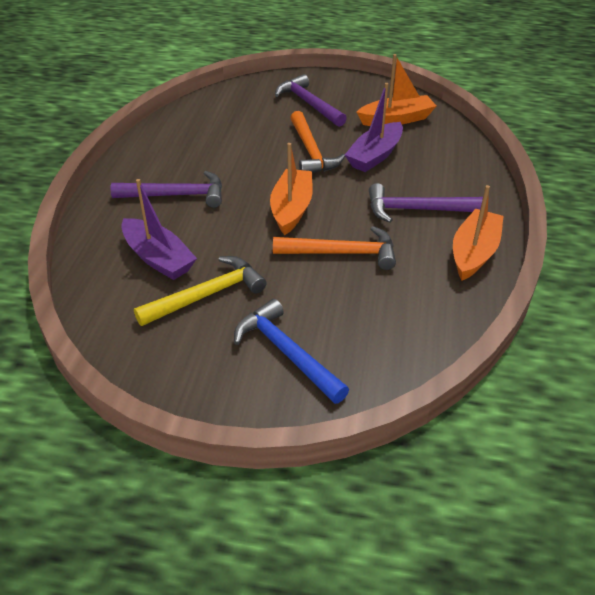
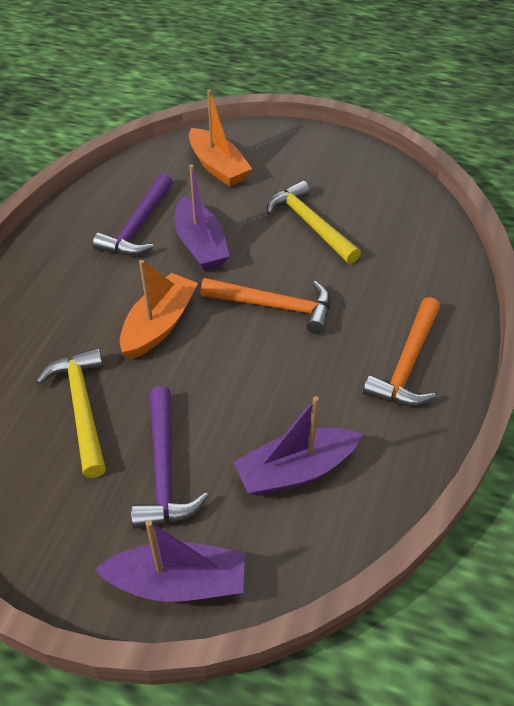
blue hammer: 1 -> 0
orange boat: 3 -> 2
purple boat: 2 -> 3
purple hammer: 3 -> 2
yellow hammer: 1 -> 2

